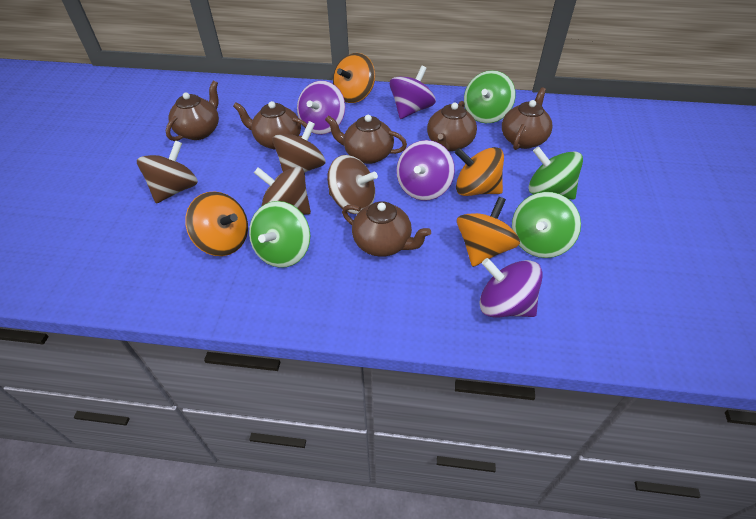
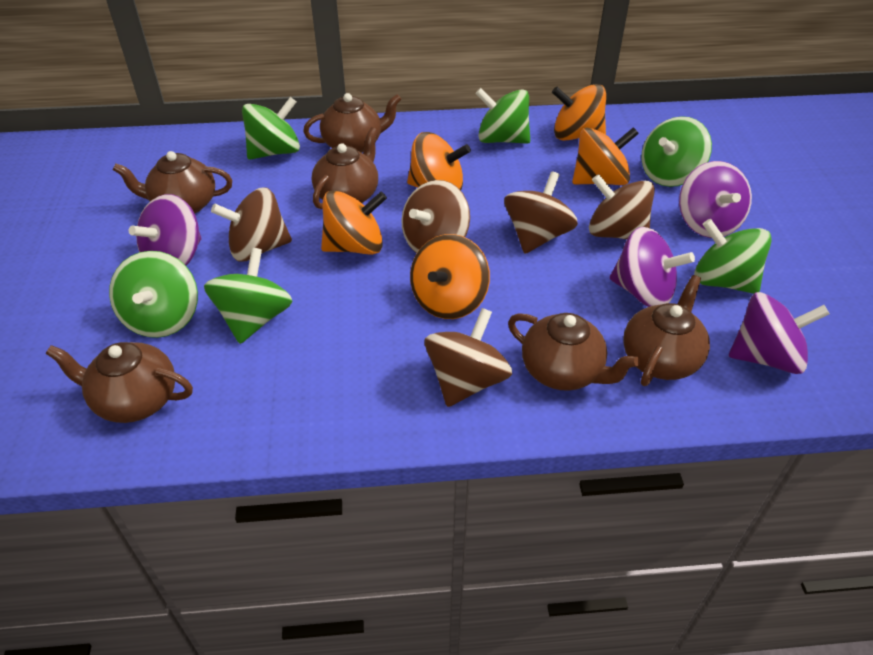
brown spinning top: 4 -> 5
green spinning top: 4 -> 6
orange spinning top: 4 -> 5

